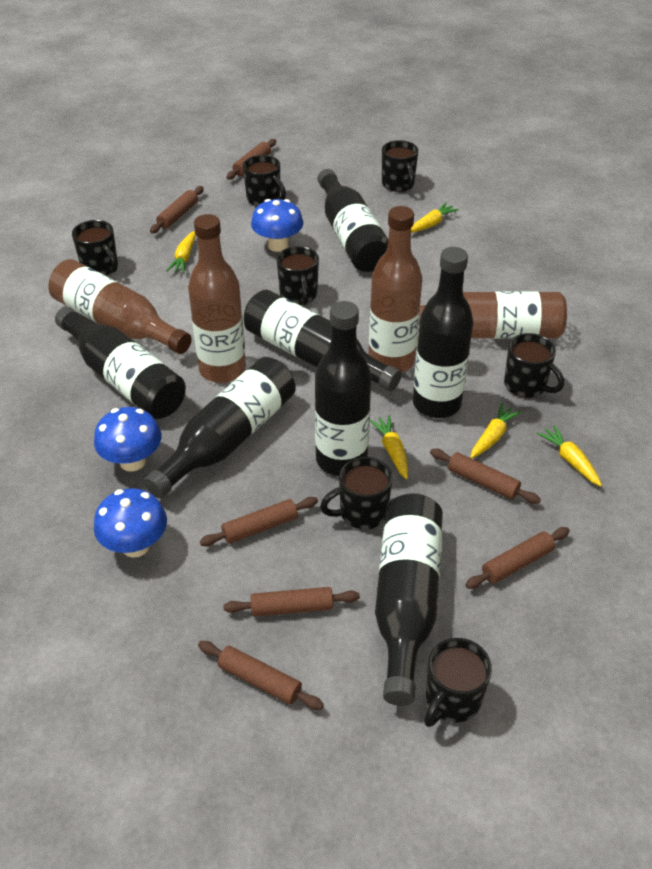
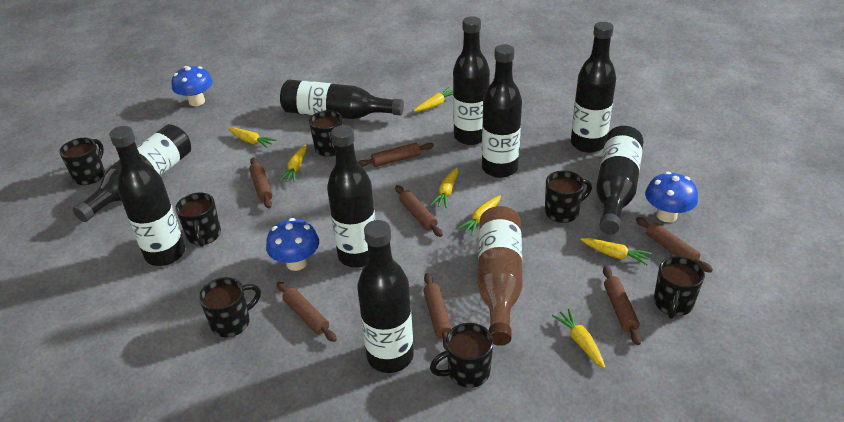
black bottle: 7 -> 9
brown bottle: 4 -> 1
yellow carrot: 5 -> 7

